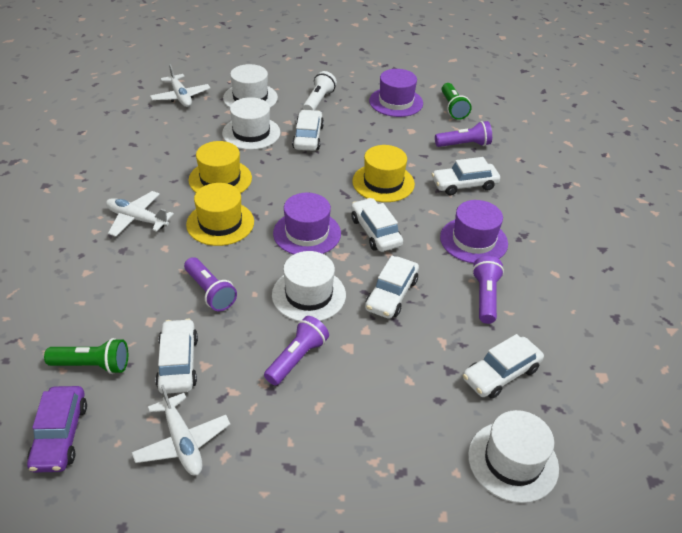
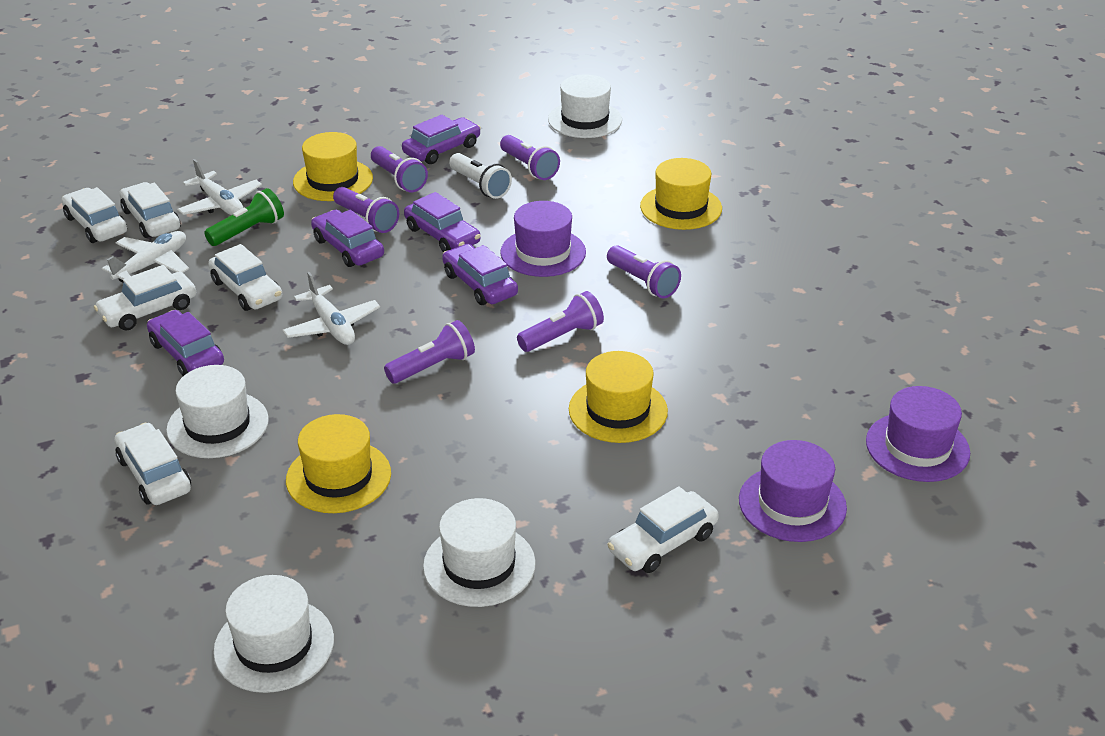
green flashlight: 2 -> 1
purple car: 1 -> 5
purple flashlight: 4 -> 6
yellow hat: 3 -> 4

